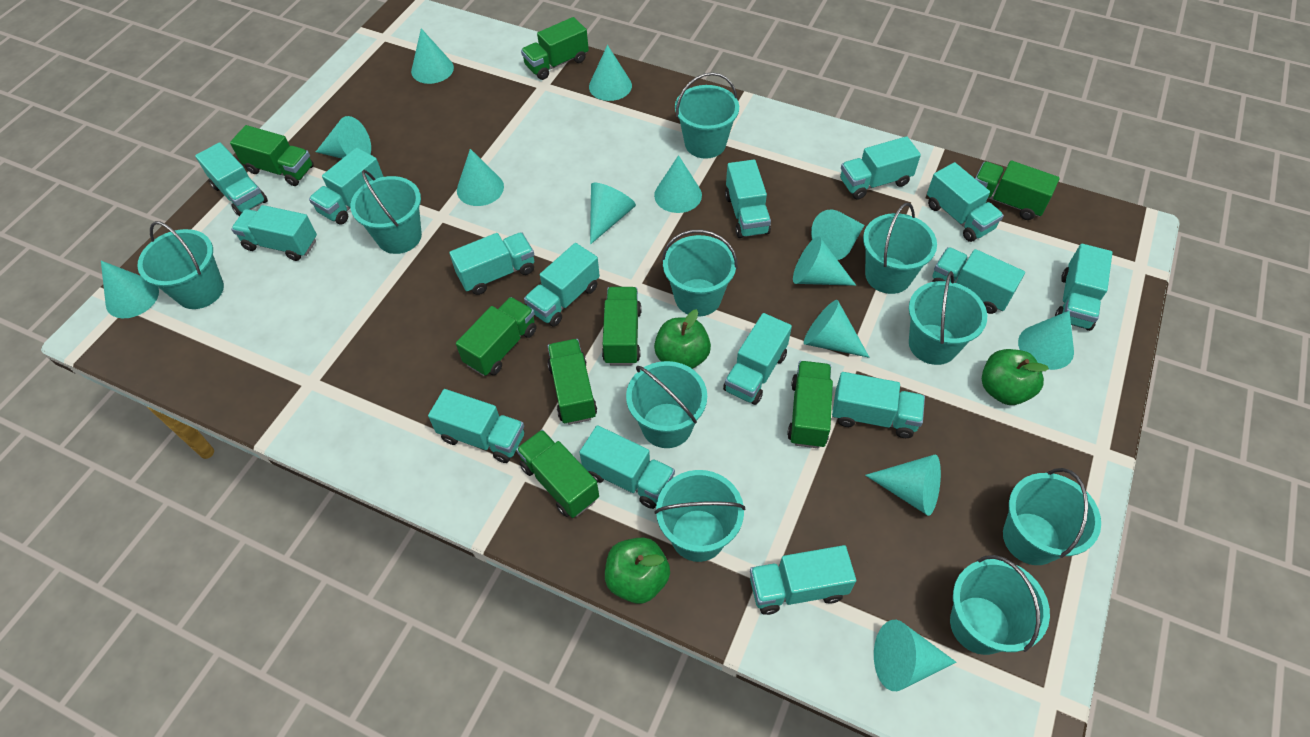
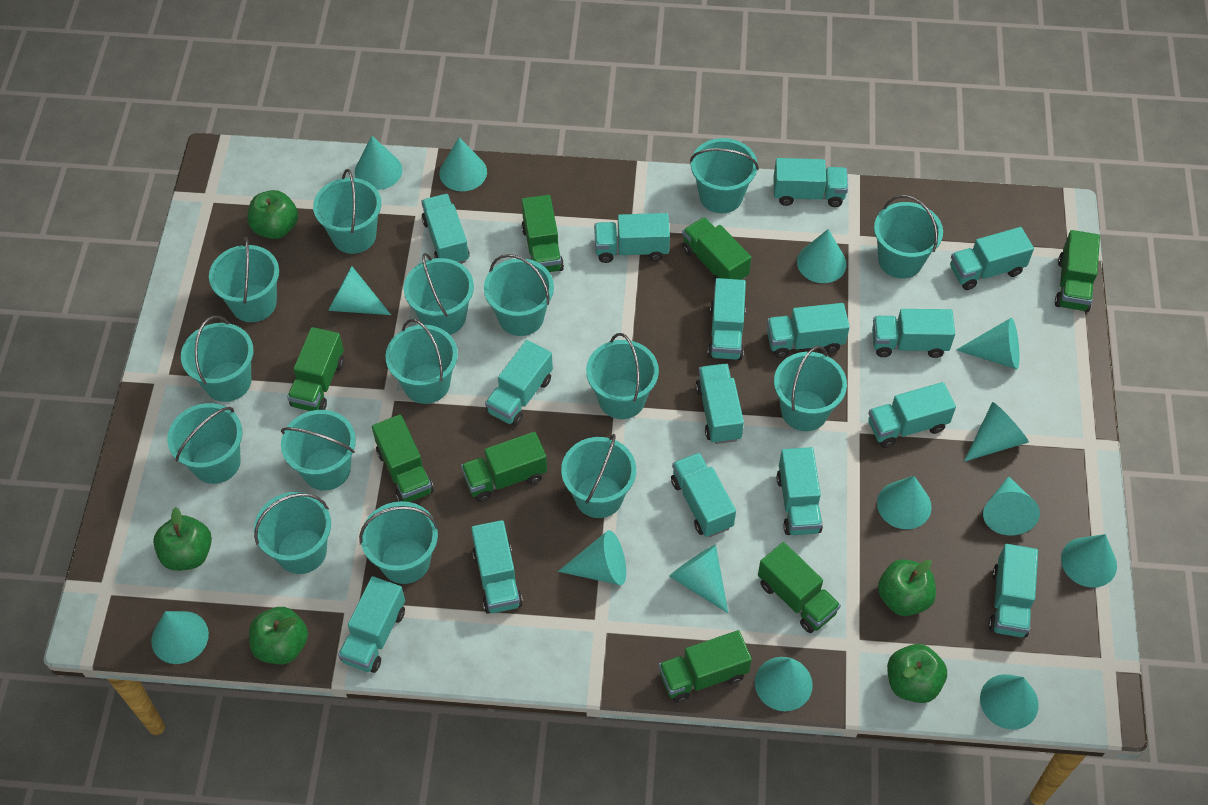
green apple: 3 -> 5
turquoise bucket: 10 -> 15
turquoise cone: 13 -> 14

